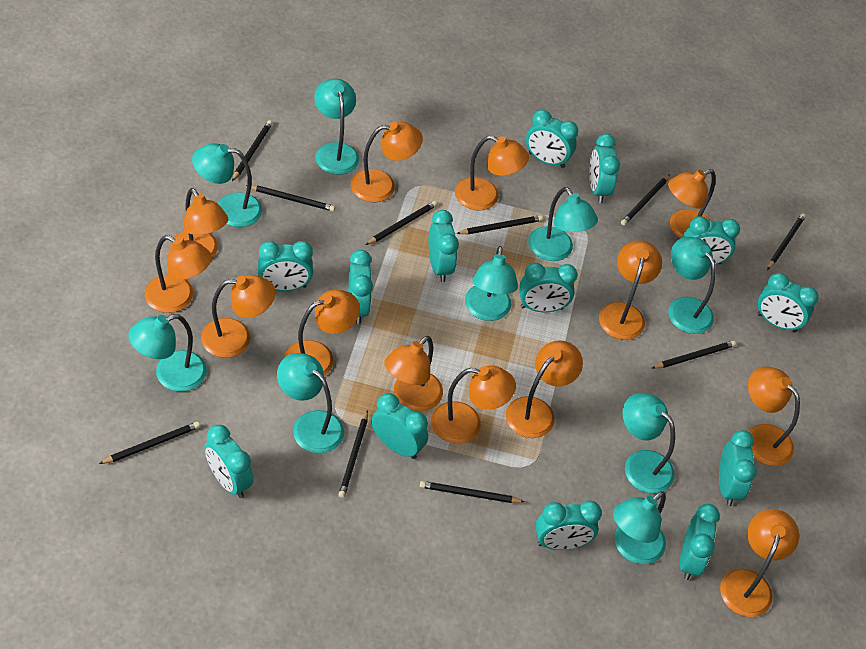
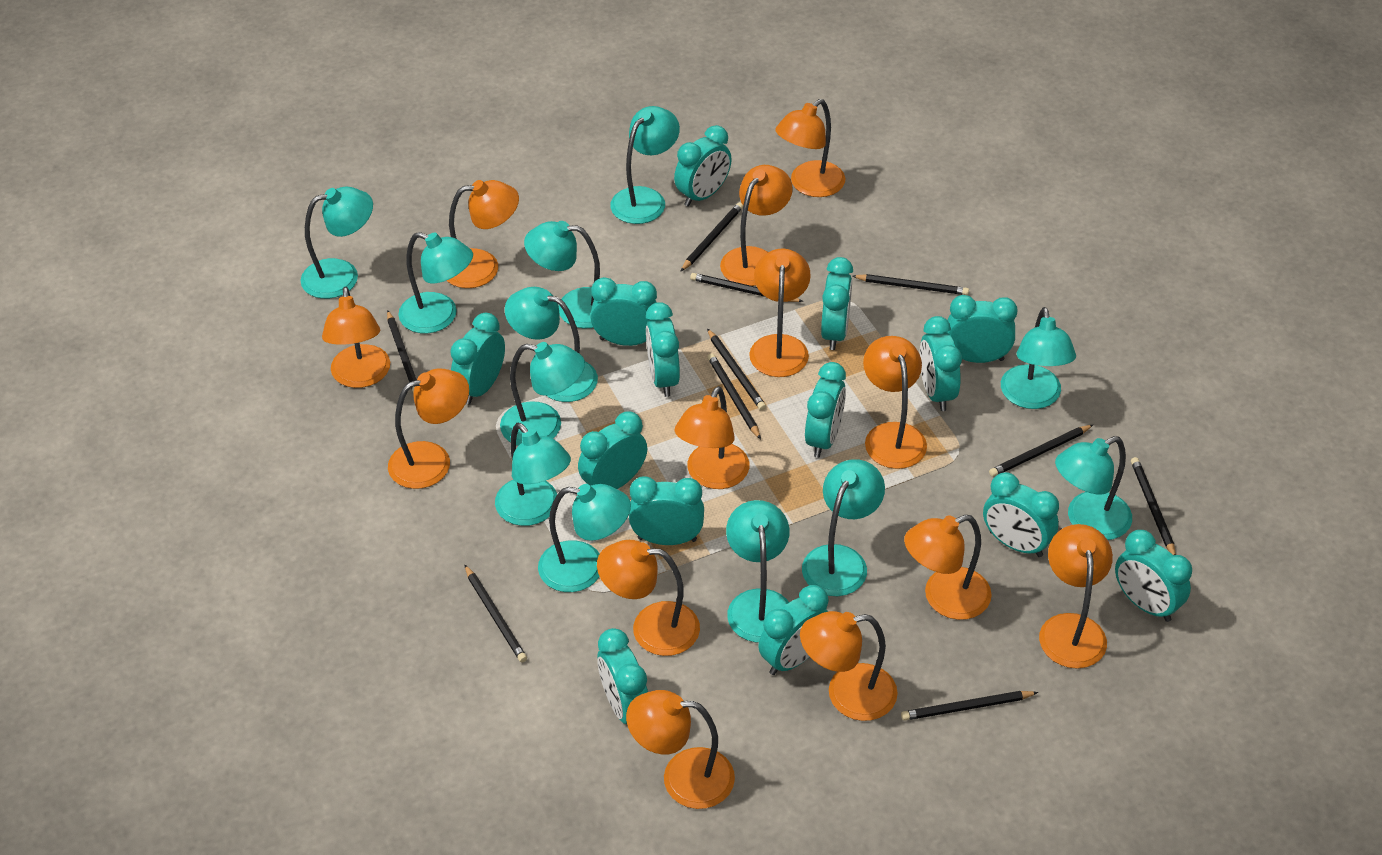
turquoise clock: 13 -> 14
turquoise lamp: 9 -> 12

